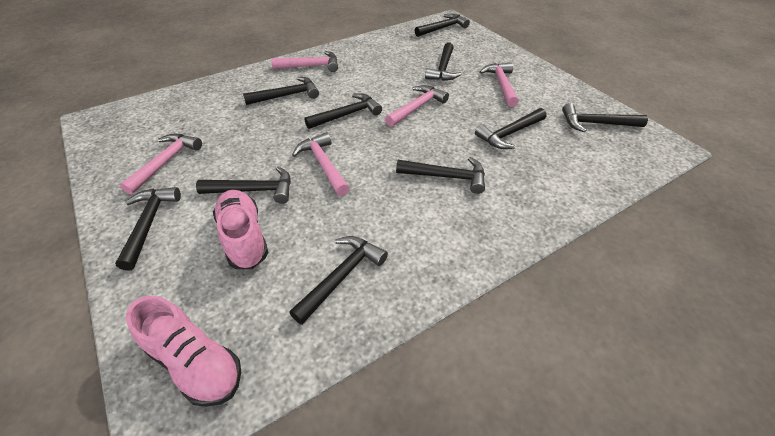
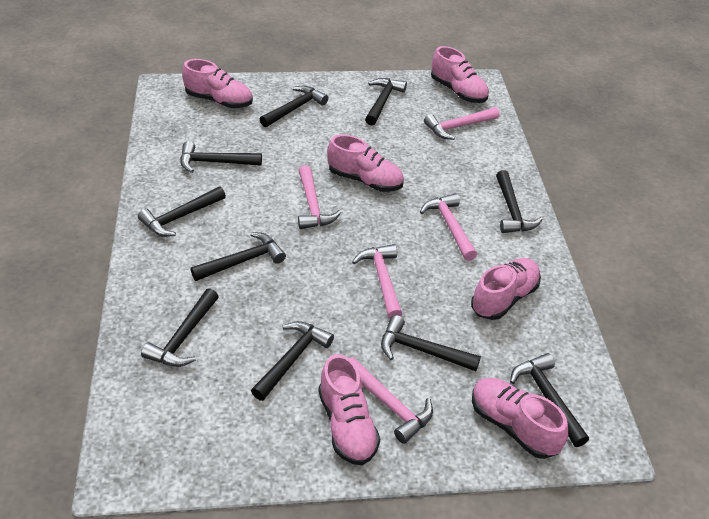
pink shoe: 2 -> 6

